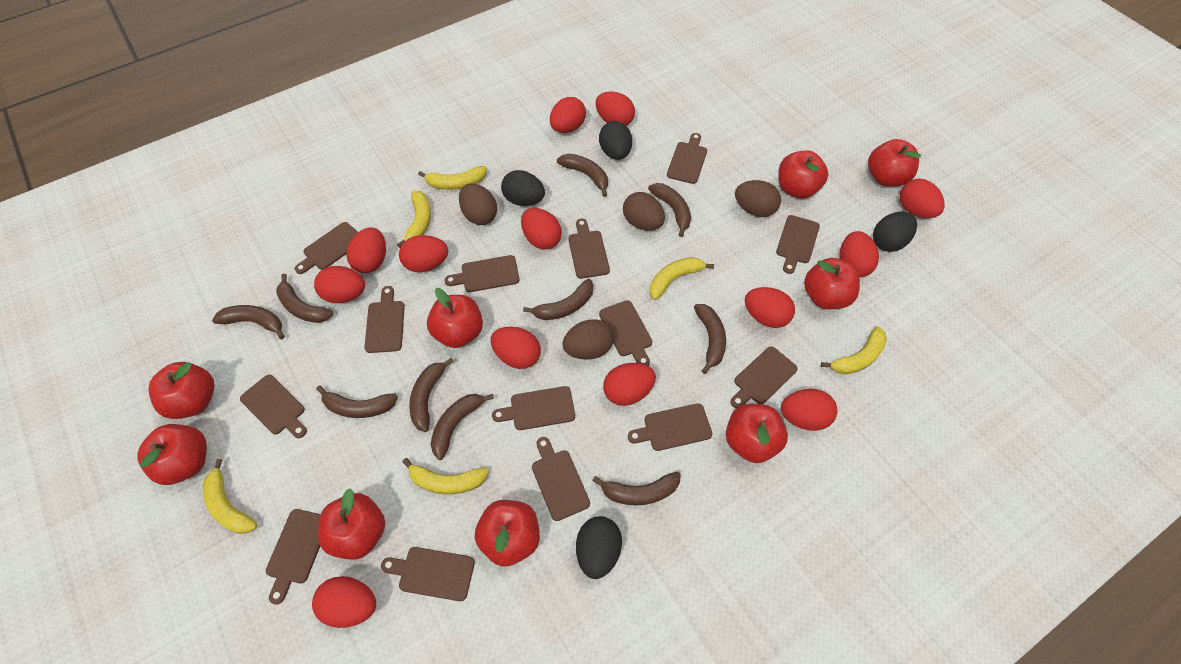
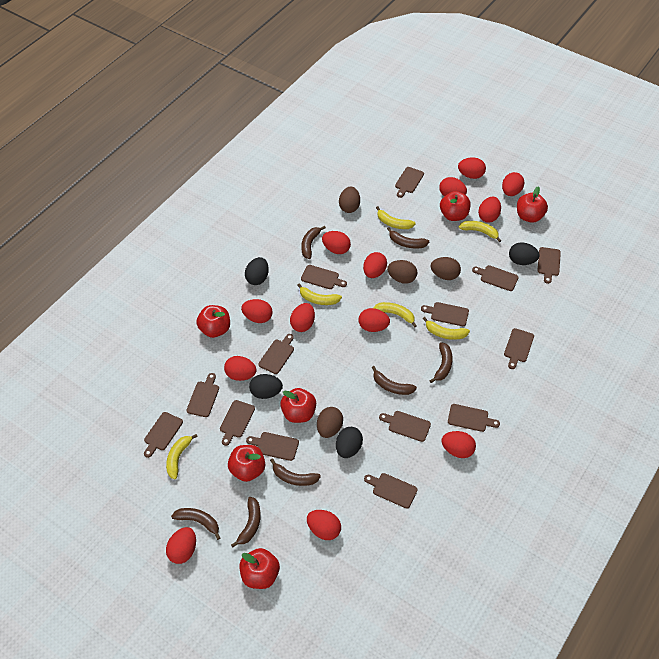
brown banana: 10 -> 7
red apple: 9 -> 6

